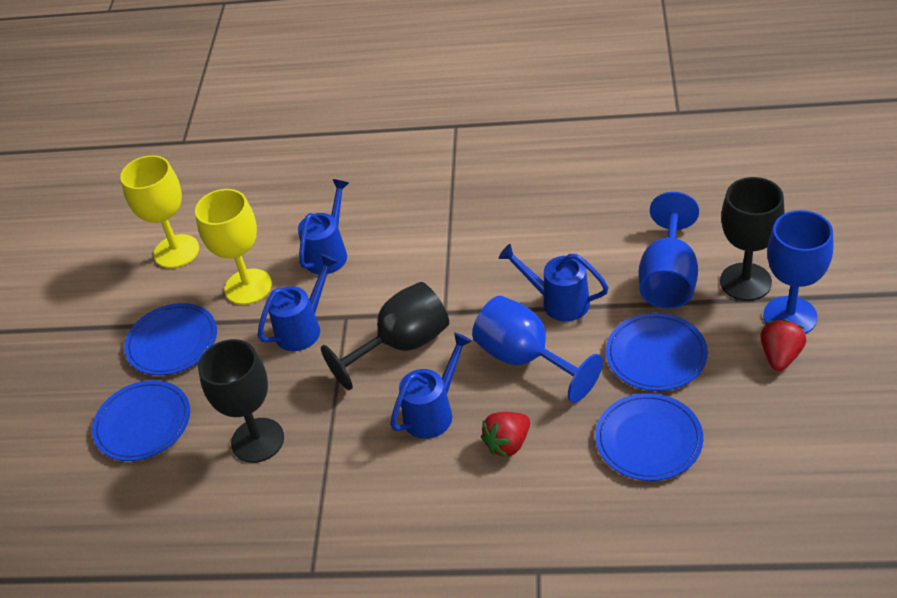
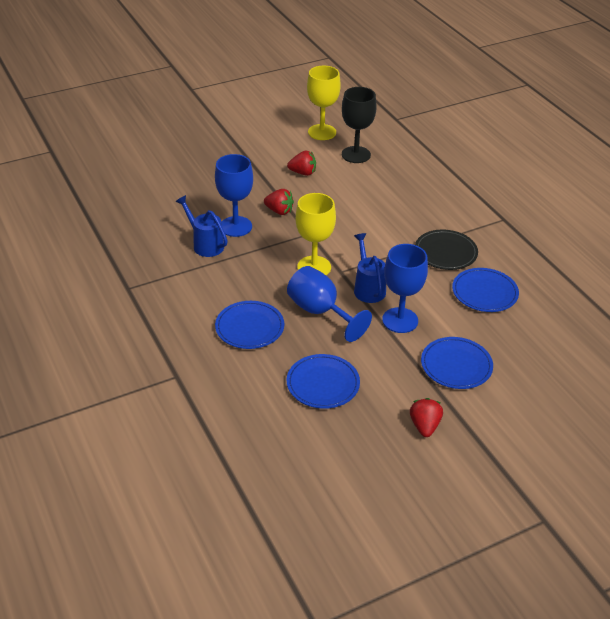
black goblet: 3 -> 1
black plate: 0 -> 1
blue watering can: 4 -> 2
red strawberry: 2 -> 3

